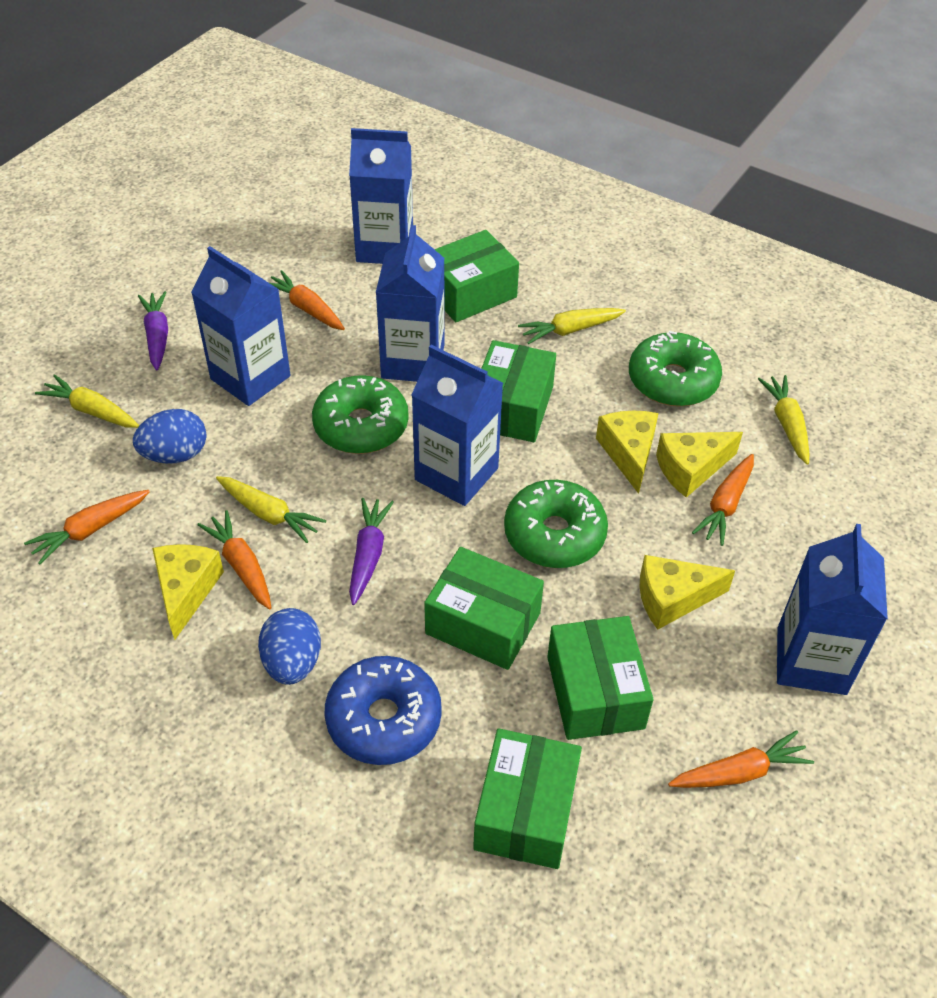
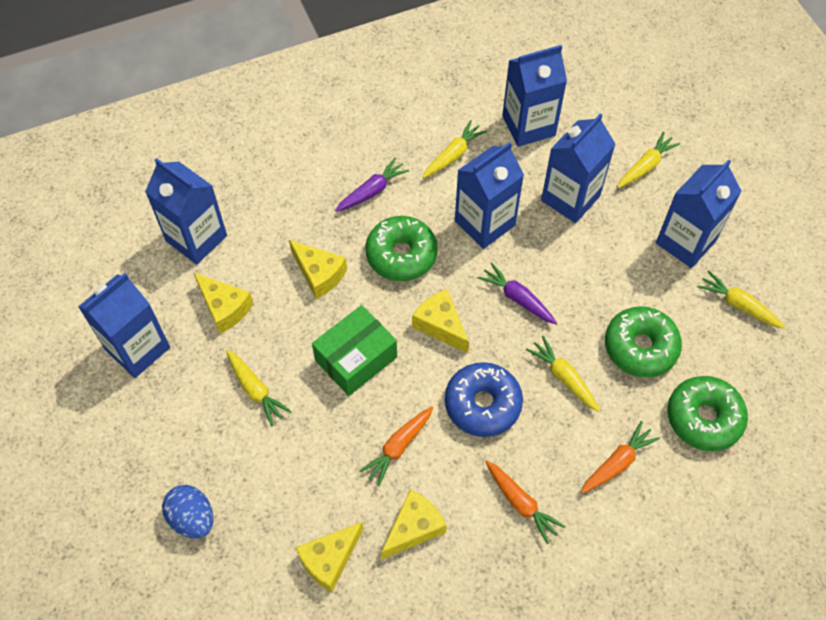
blue carton: 5 -> 6
blue egg: 2 -> 1
green box: 5 -> 1
orange carrot: 5 -> 3
yellow carrot: 4 -> 5
yellow cheese: 4 -> 5

